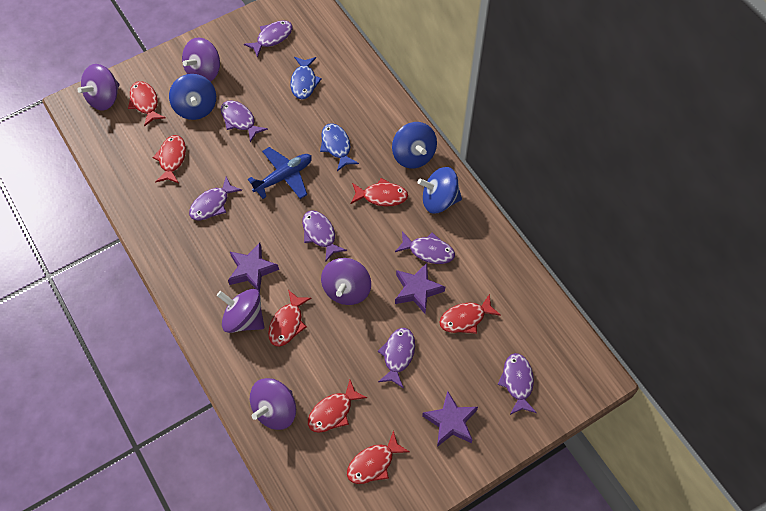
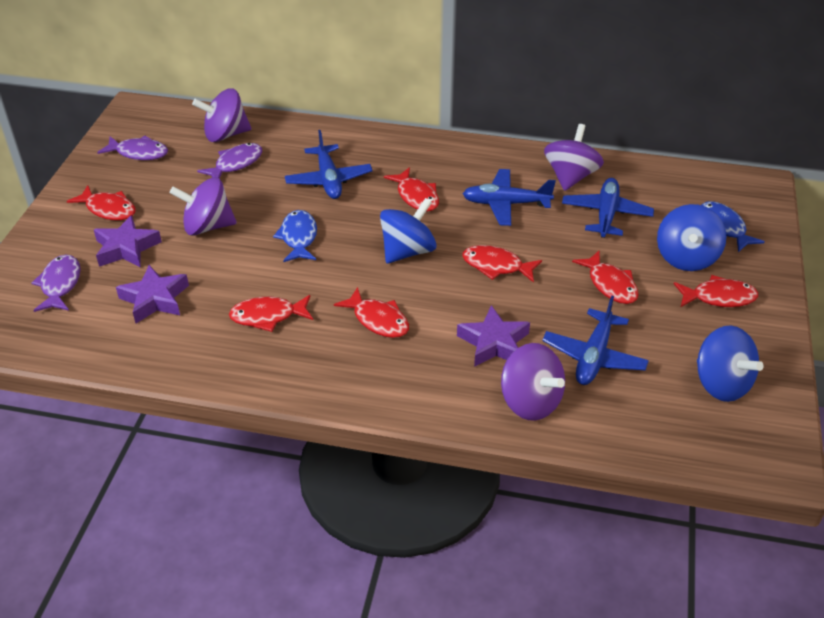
blue plane: 1 -> 4
purple fish: 7 -> 3
purple spinning top: 5 -> 4

